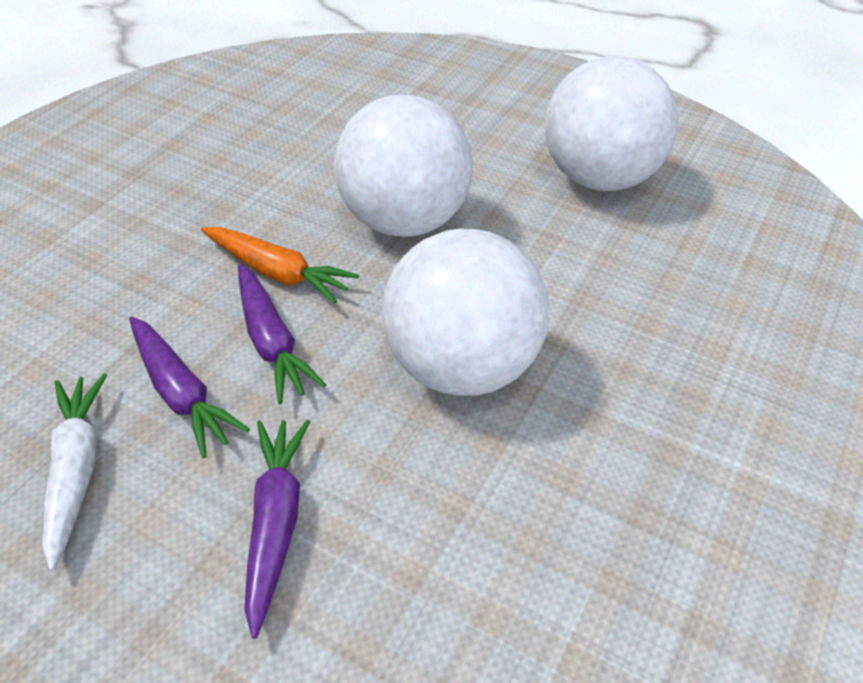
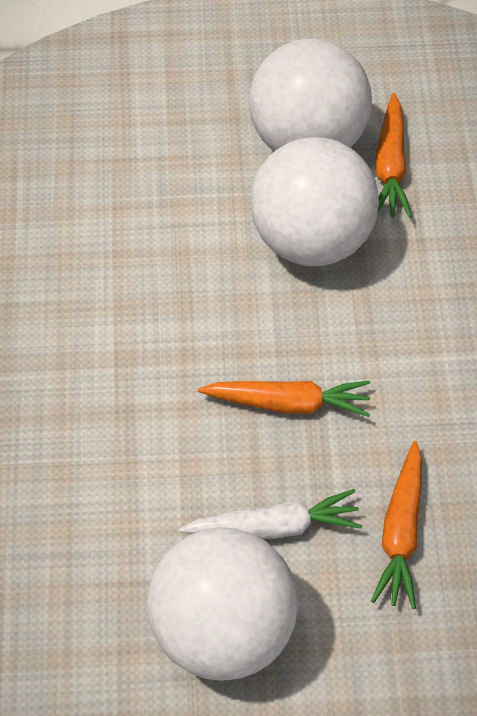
orange carrot: 1 -> 3
purple carrot: 3 -> 0

